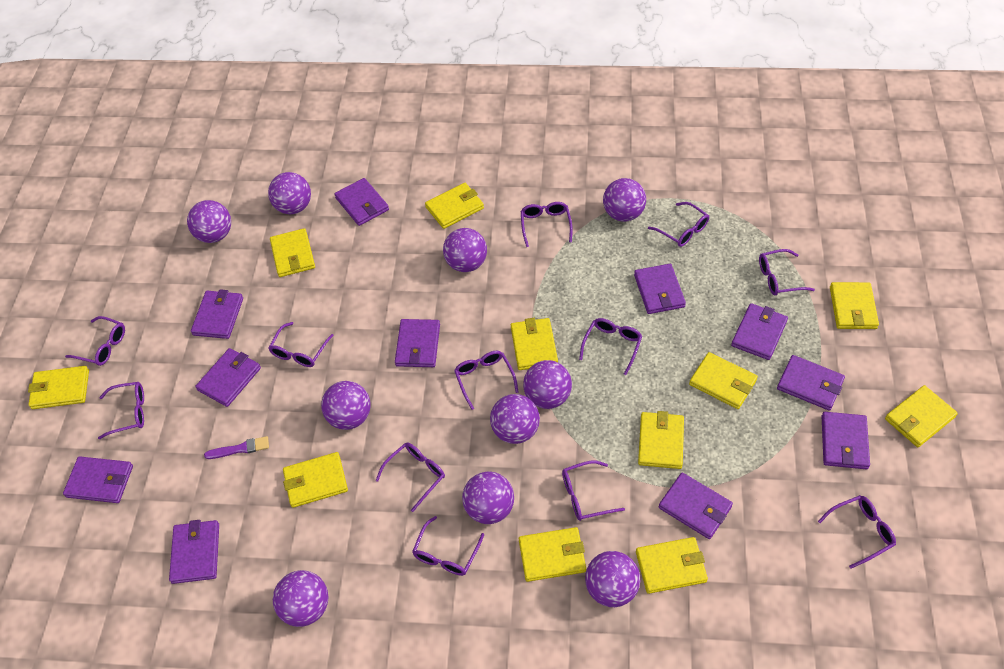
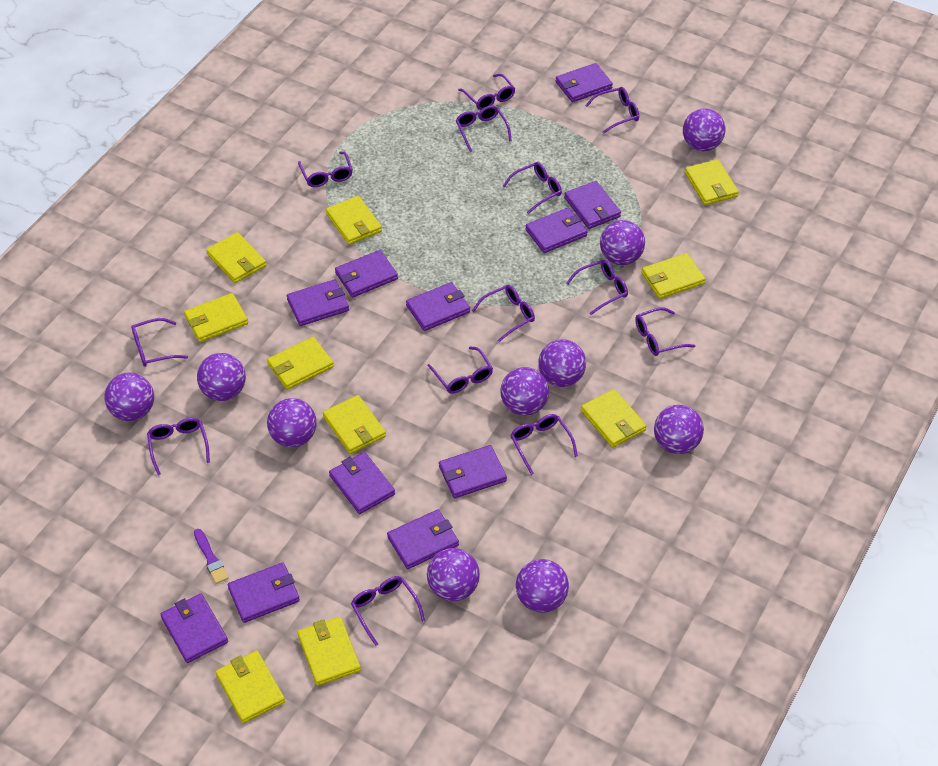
purple glasses: 12 -> 13
yellow wallet: 11 -> 10

